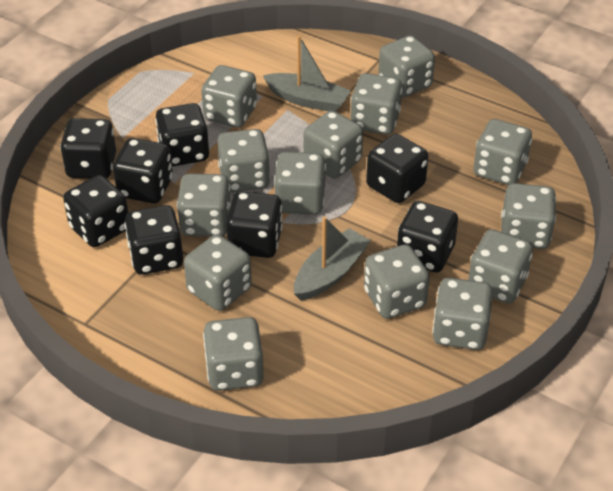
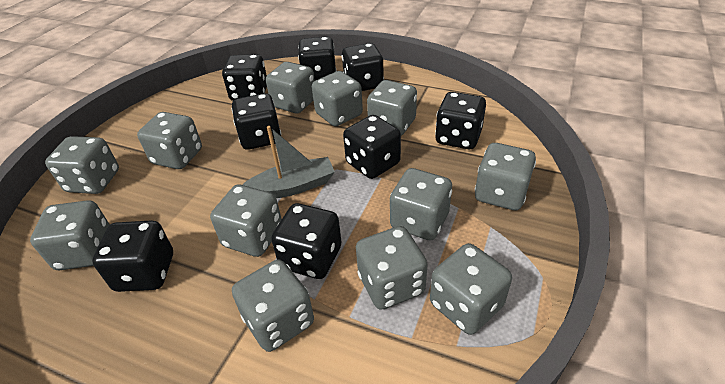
grey boat: 2 -> 1
grey dice: 14 -> 12

